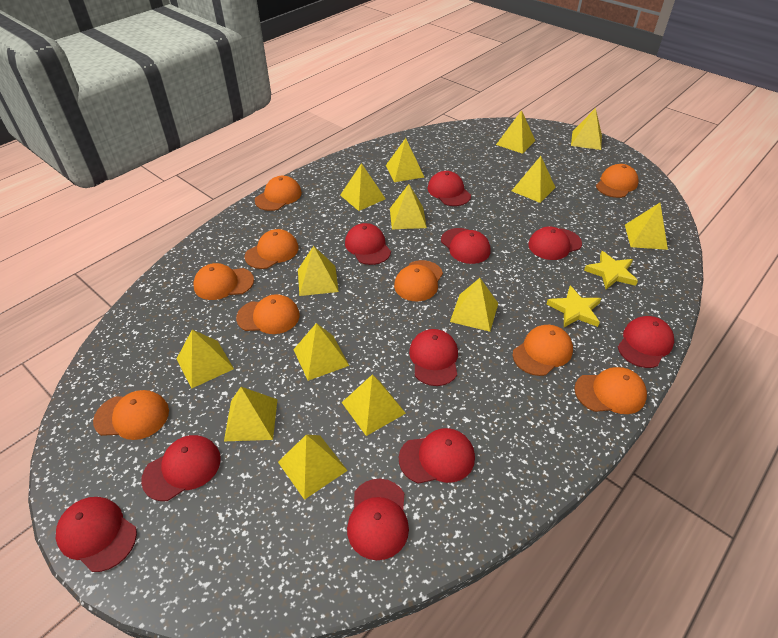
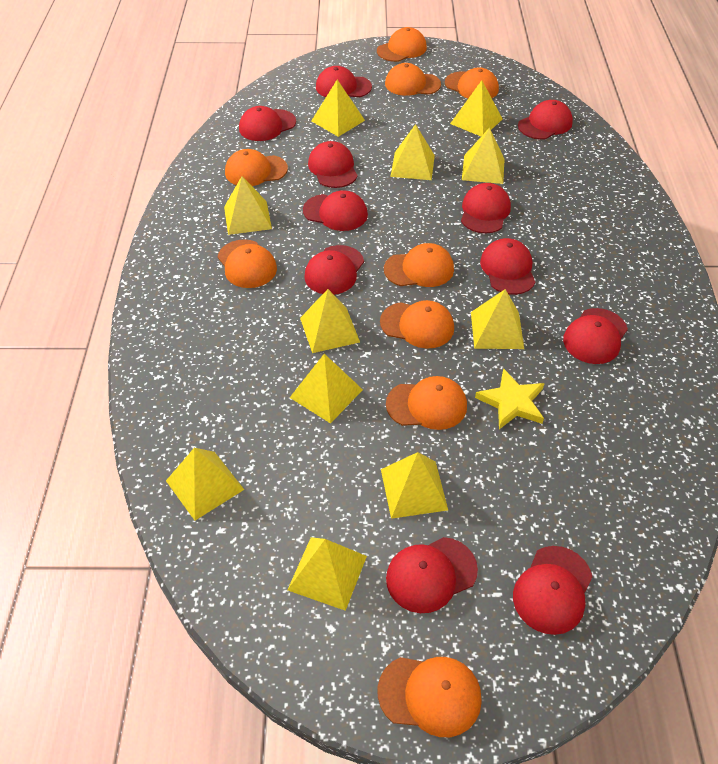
red cap: 10 -> 11
yellow pyramid: 14 -> 11
yellow star: 2 -> 1

